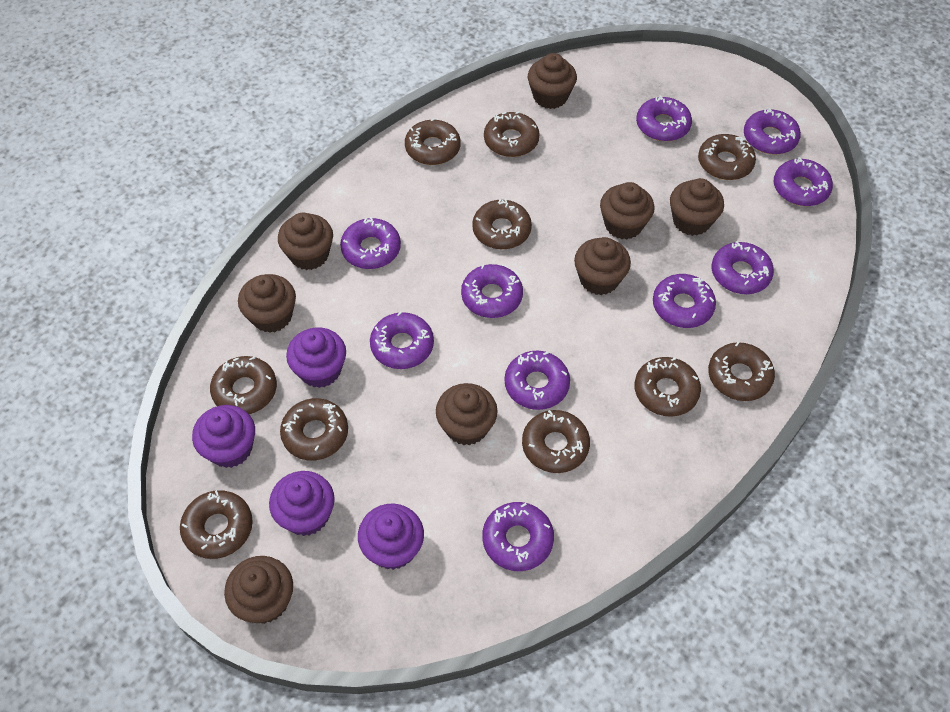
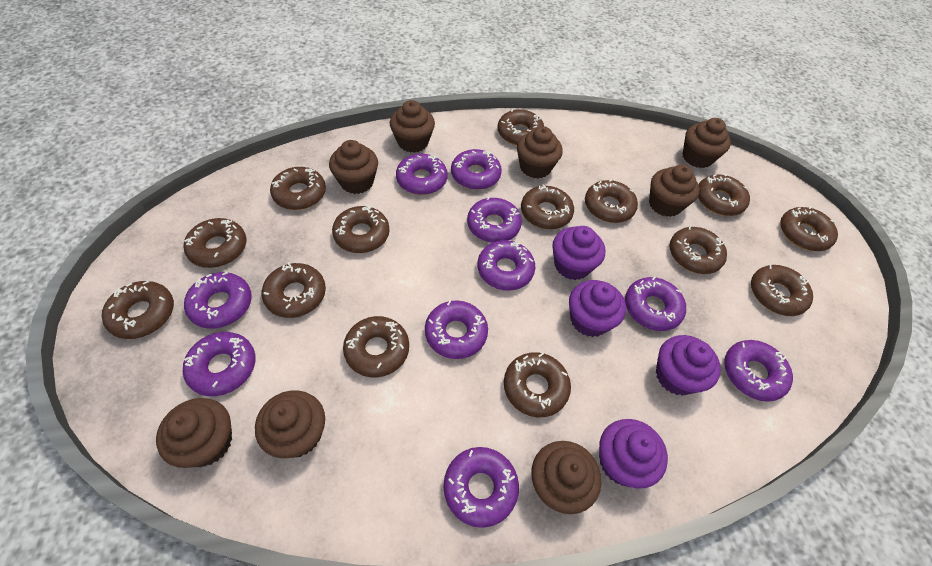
brown donut: 10 -> 14

